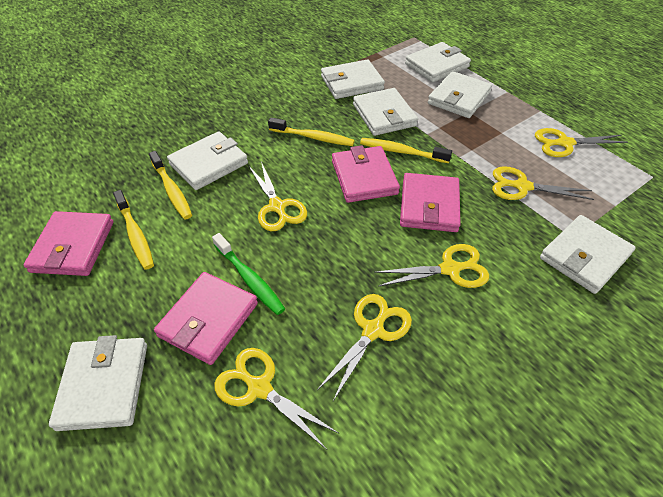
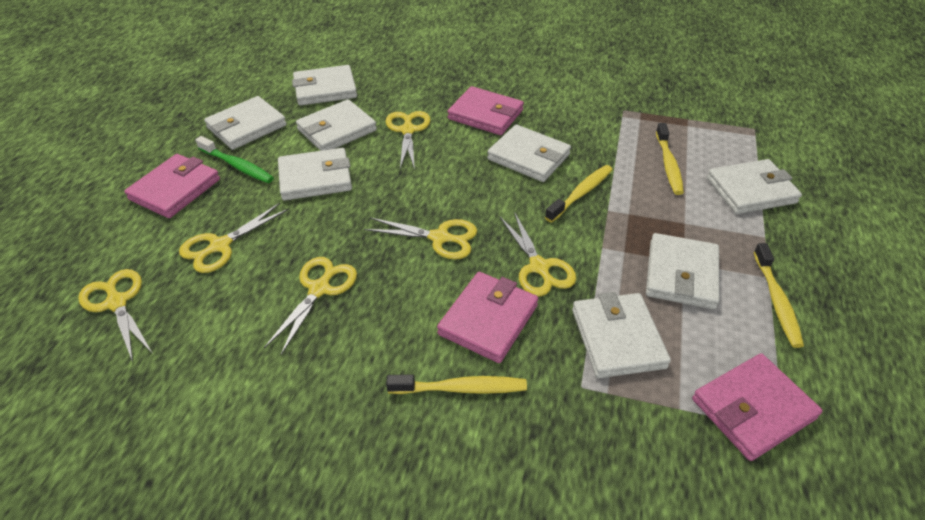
white wallet: 7 -> 8

